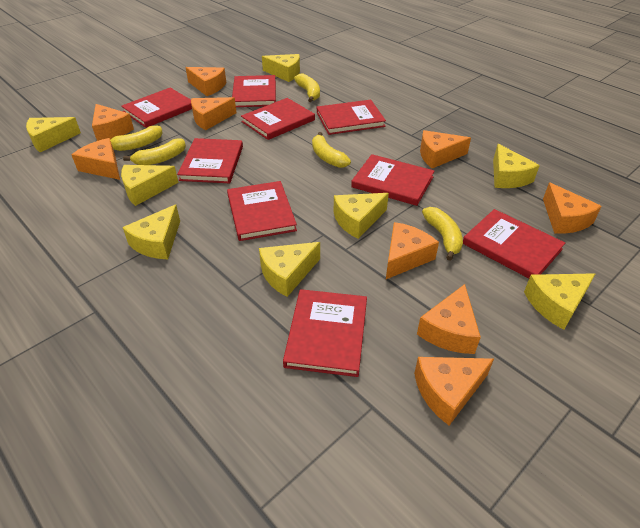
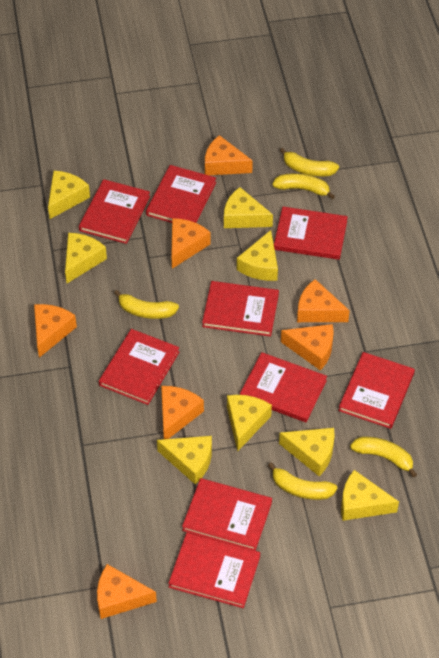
orange cheese: 9 -> 7

